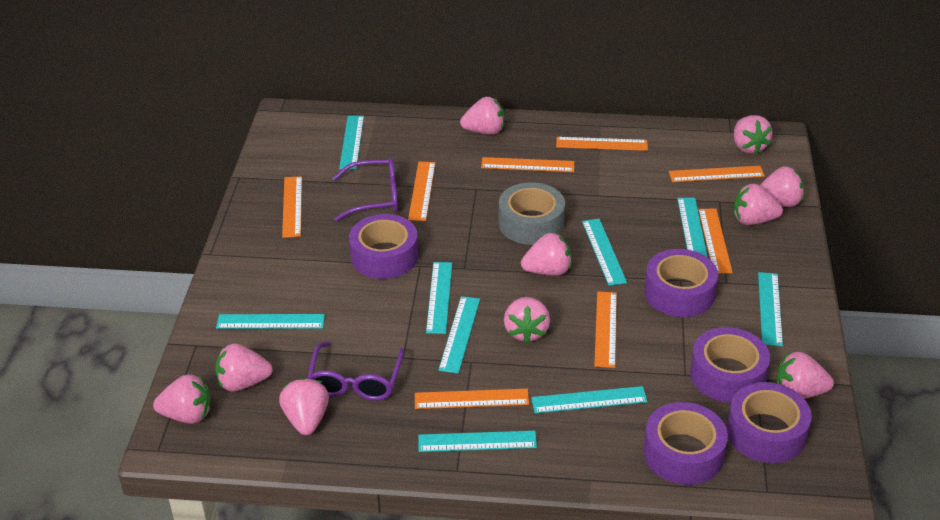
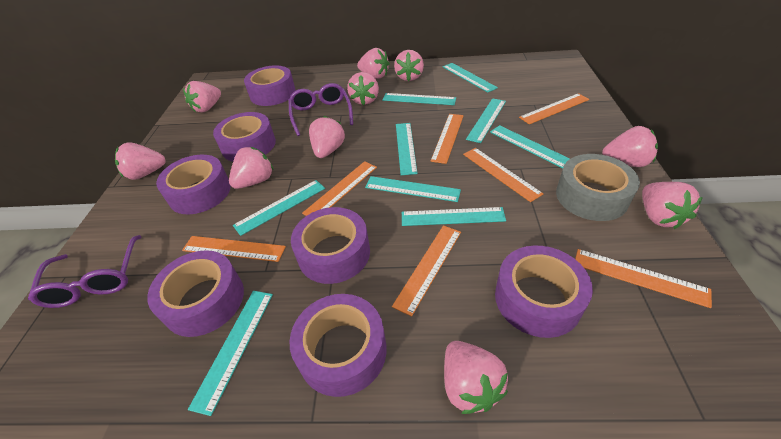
orange ruler: 8 -> 7
purple tape: 5 -> 7

